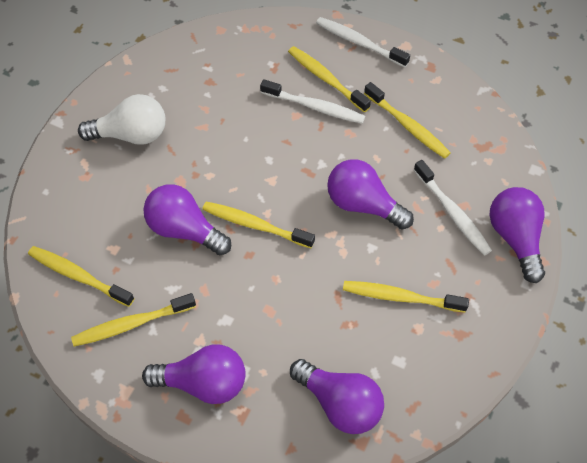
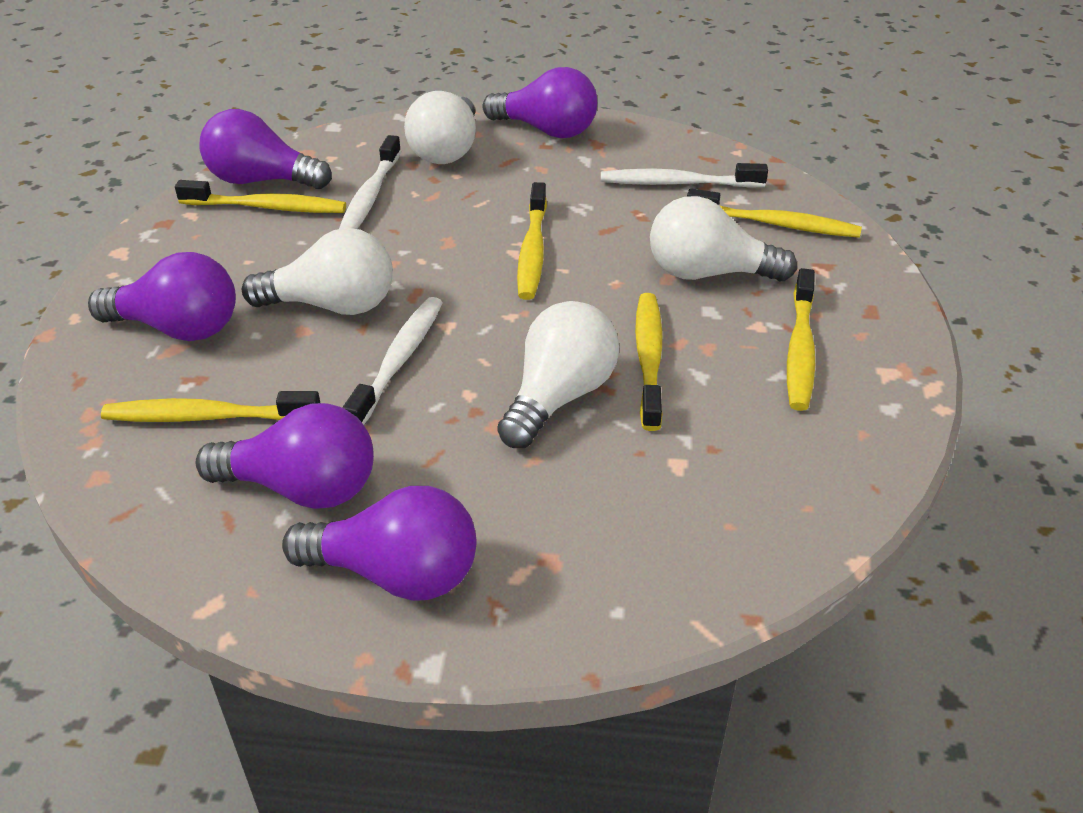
white light bulb: 1 -> 4

